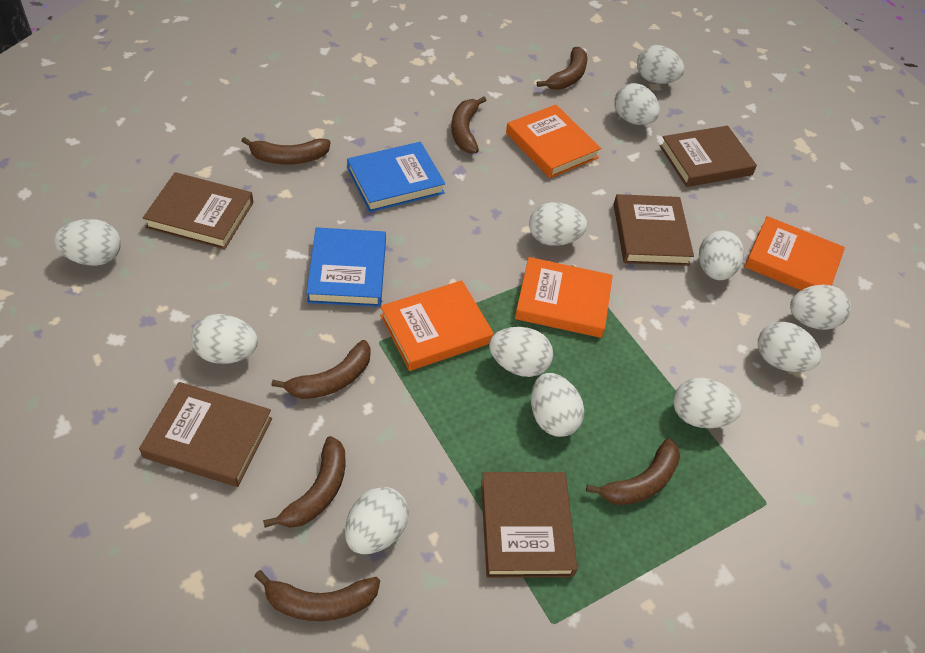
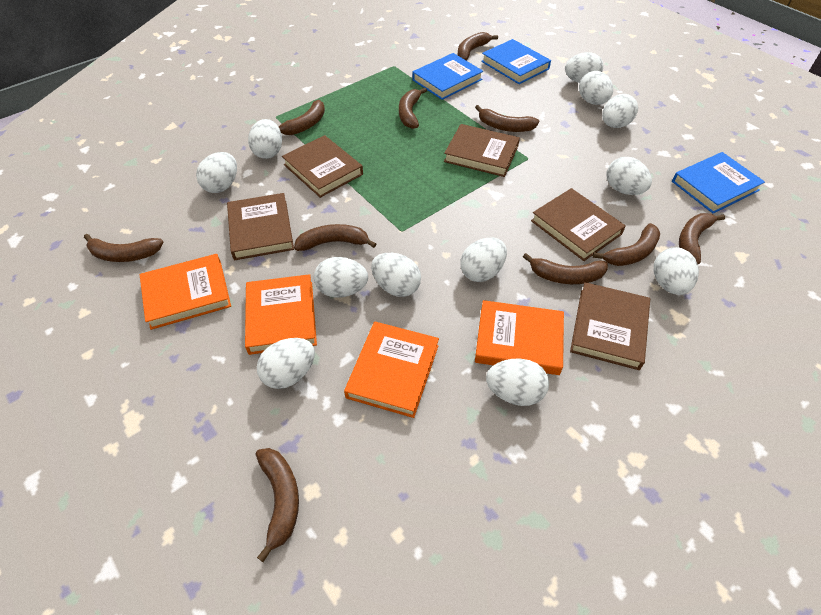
blue book: 2 -> 3
brown banana: 7 -> 10

